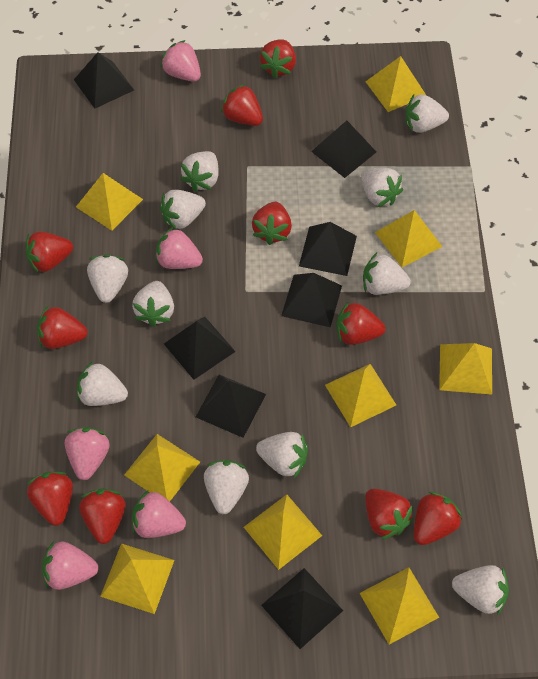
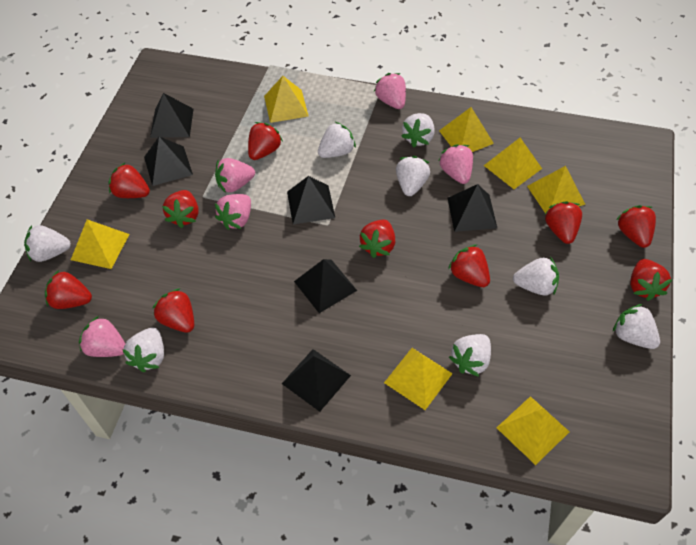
black pyramid: 7 -> 6
white strawberry: 11 -> 8
yellow pyramid: 9 -> 7

